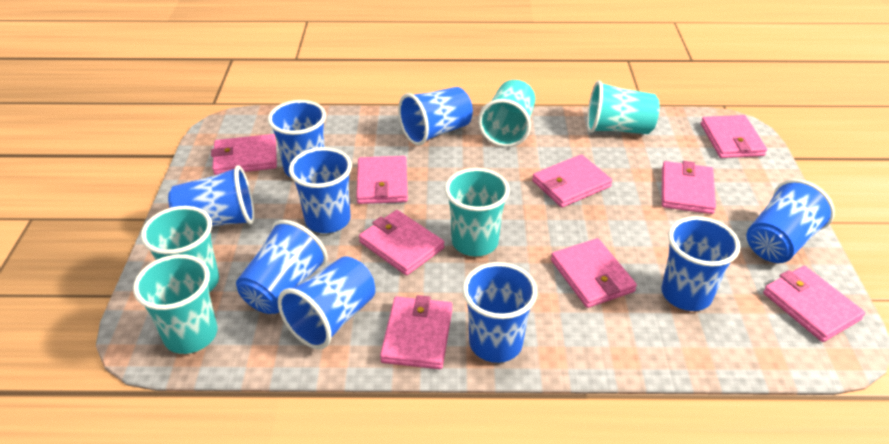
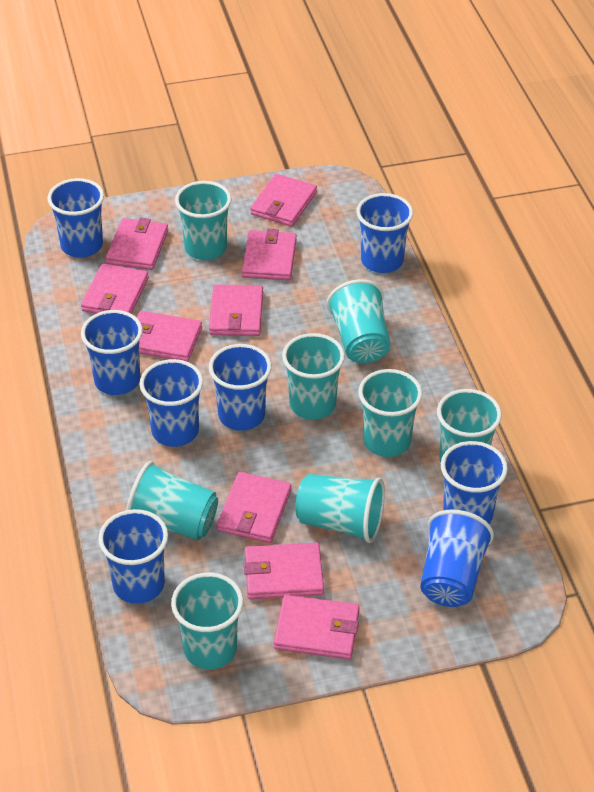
blue cup: 9 -> 8
turquoise cup: 5 -> 8

